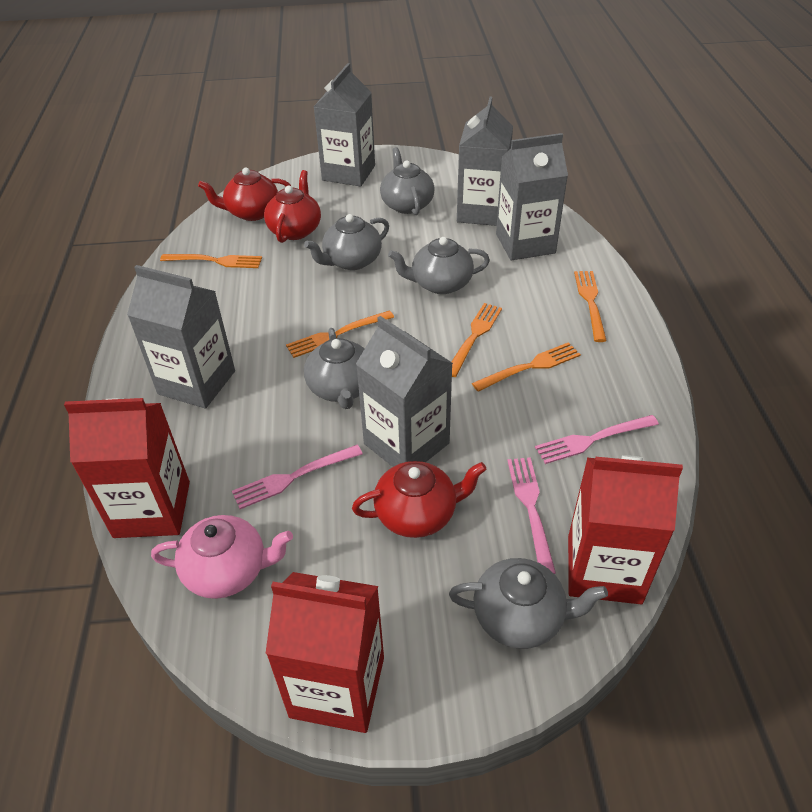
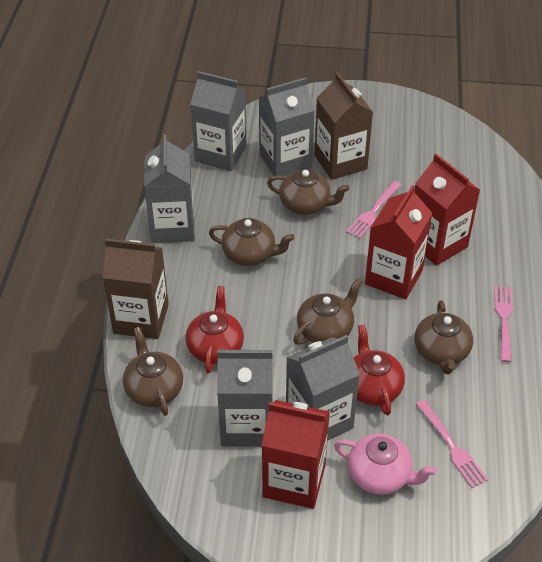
brown carton: 0 -> 2
brown teapot: 0 -> 5
grey teapot: 5 -> 0
orange fork: 5 -> 0
red teapot: 3 -> 2

